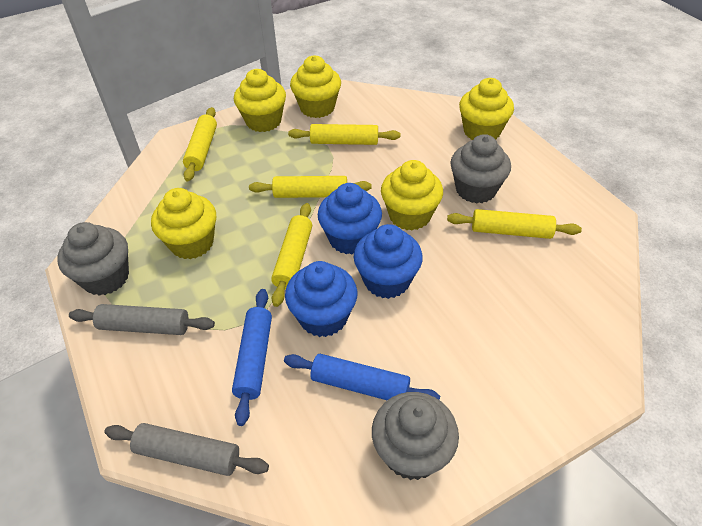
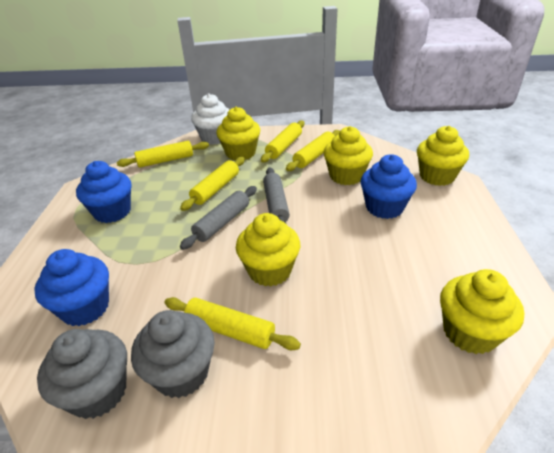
blue rolling pin: 2 -> 0
grey cupcake: 3 -> 2
white cupcake: 0 -> 1

